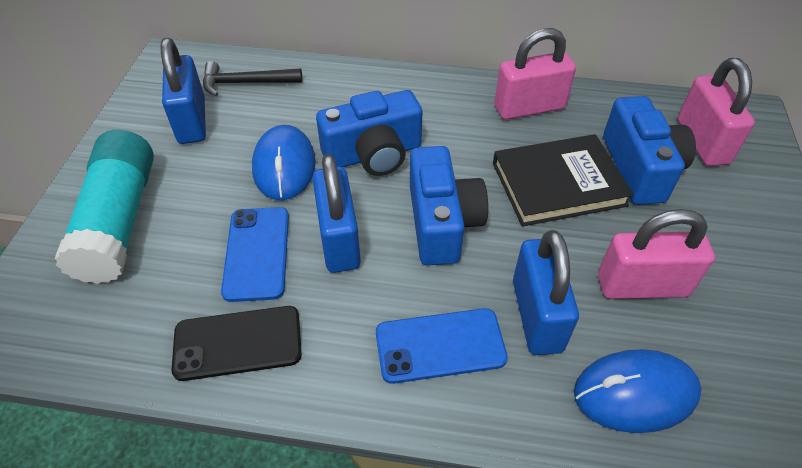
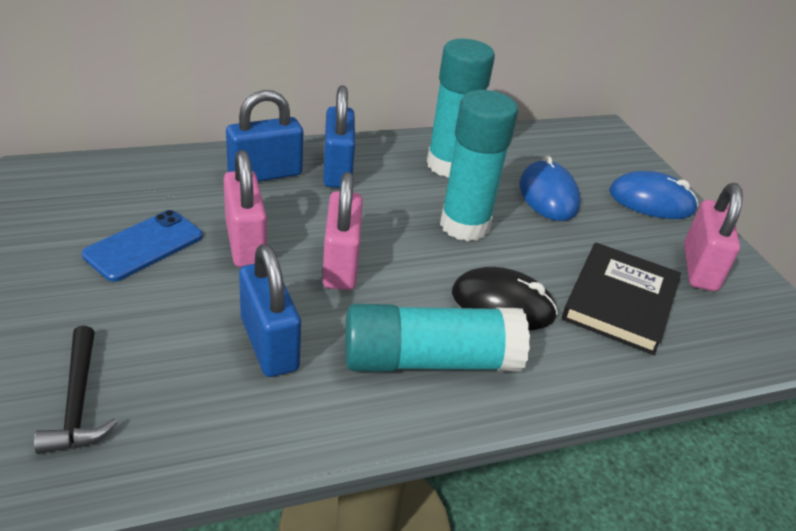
black mouse: 0 -> 1
black phone: 1 -> 0
blue camera: 3 -> 0
blue phone: 2 -> 1
turquoise glue stick: 1 -> 3

